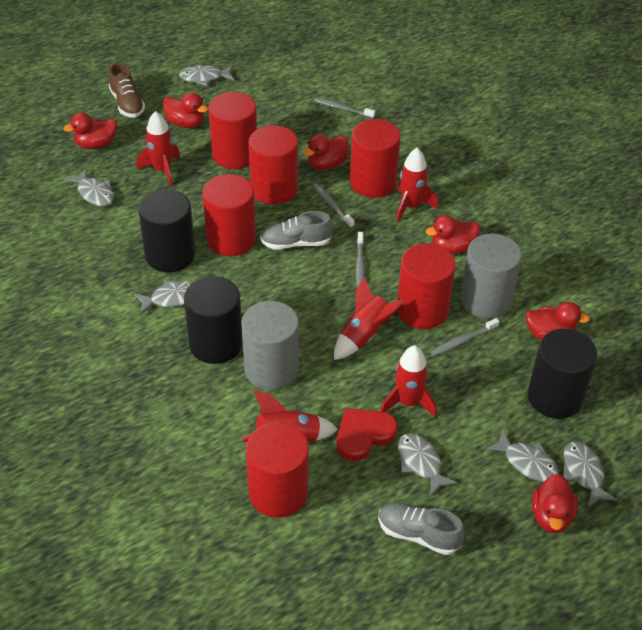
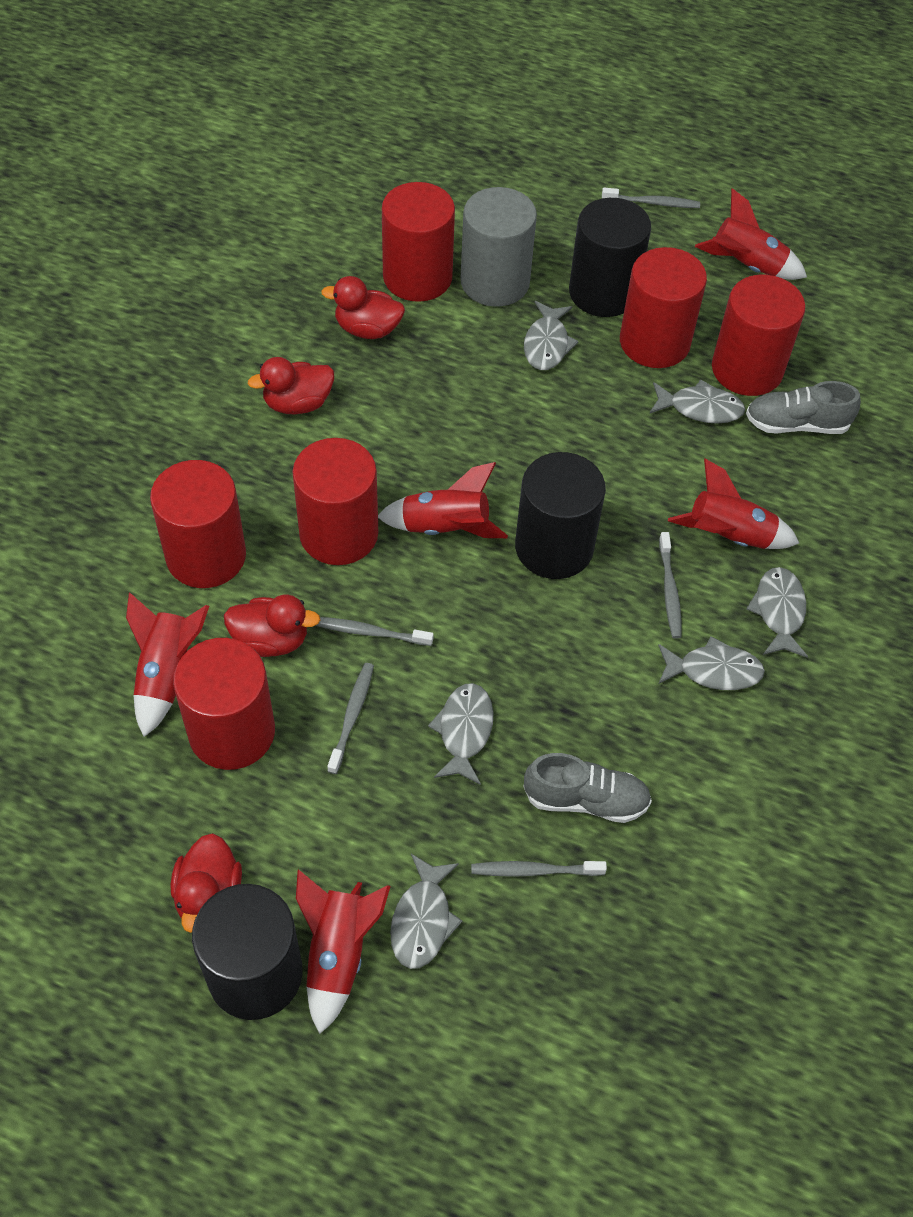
brown shoe: 1 -> 0
grey cylinder: 2 -> 1
grey toothbrush: 4 -> 5
red duck: 6 -> 4
red heart: 1 -> 0

